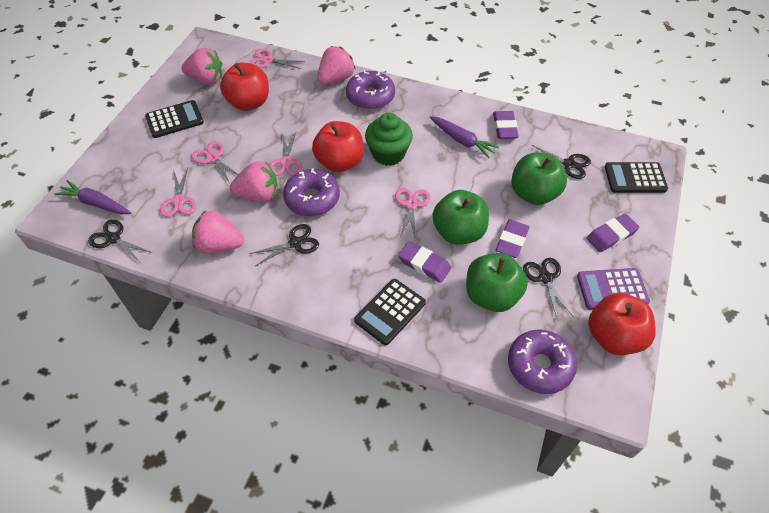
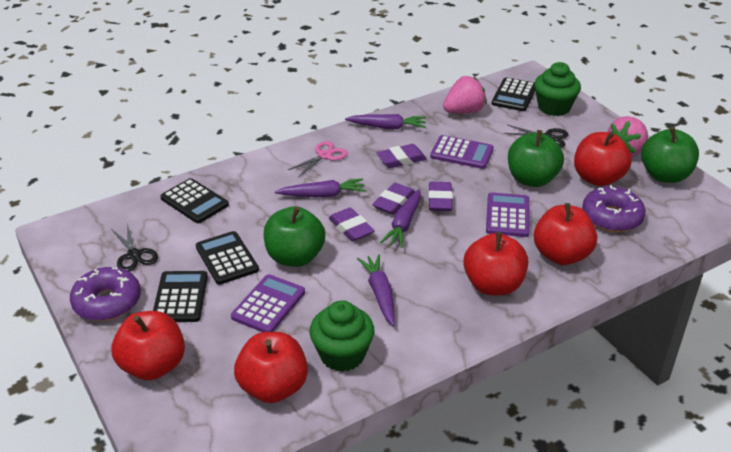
black calculator: 3 -> 4
black scissors: 4 -> 2
green cupcake: 1 -> 2
pink scissors: 5 -> 1
pink strawberry: 4 -> 2
purple calculator: 1 -> 3
purple carrot: 2 -> 4
purple donut: 3 -> 2
red apple: 3 -> 5

